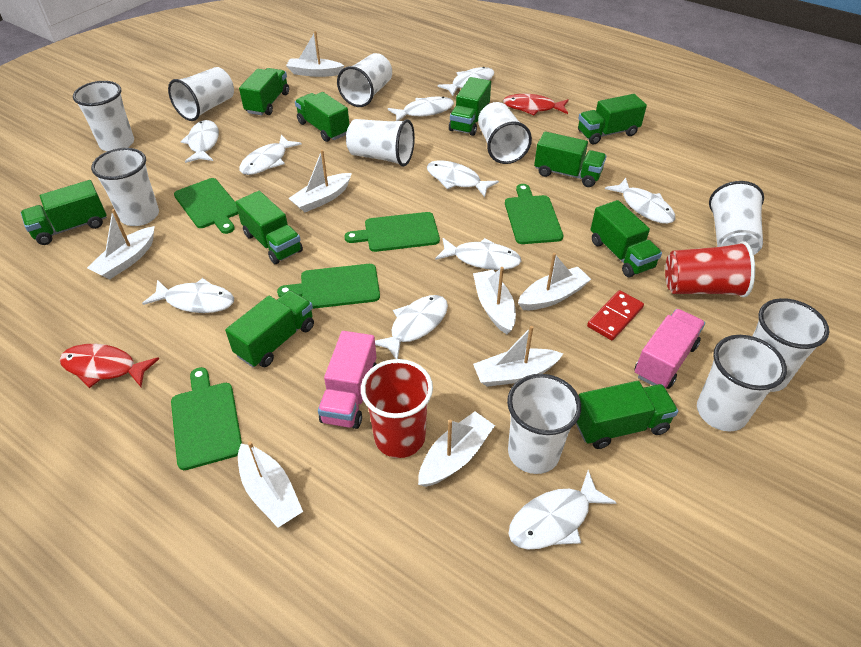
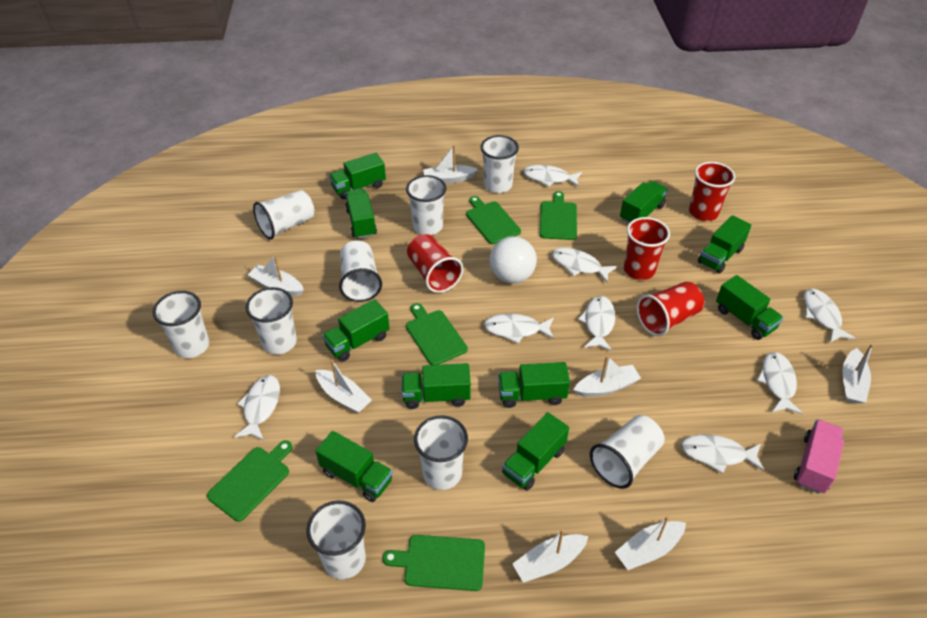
pink truck: 2 -> 1
red cup: 2 -> 4
red domino: 1 -> 0
red fish: 2 -> 0
white ball: 0 -> 1
white boat: 8 -> 7
white cup: 10 -> 9
white fish: 10 -> 8

